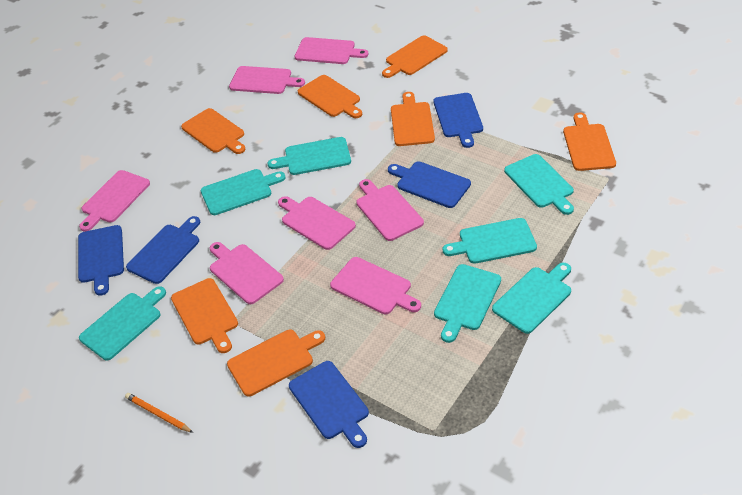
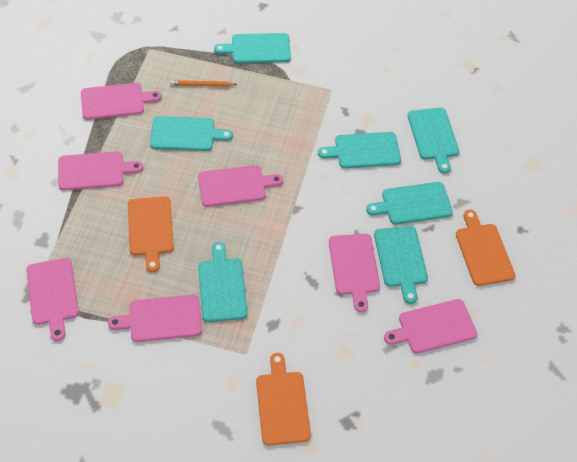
blue cutting board: 5 -> 0
orange cutting board: 7 -> 3

